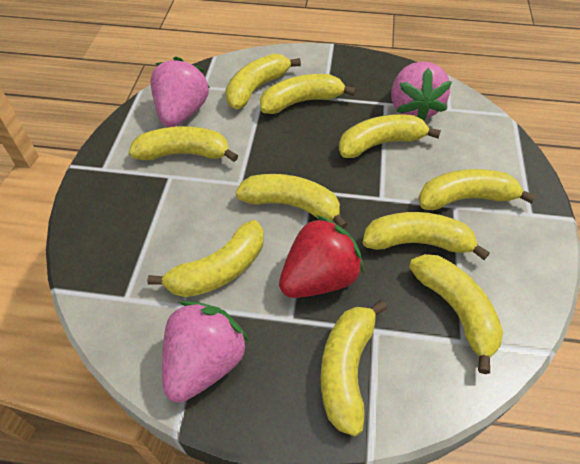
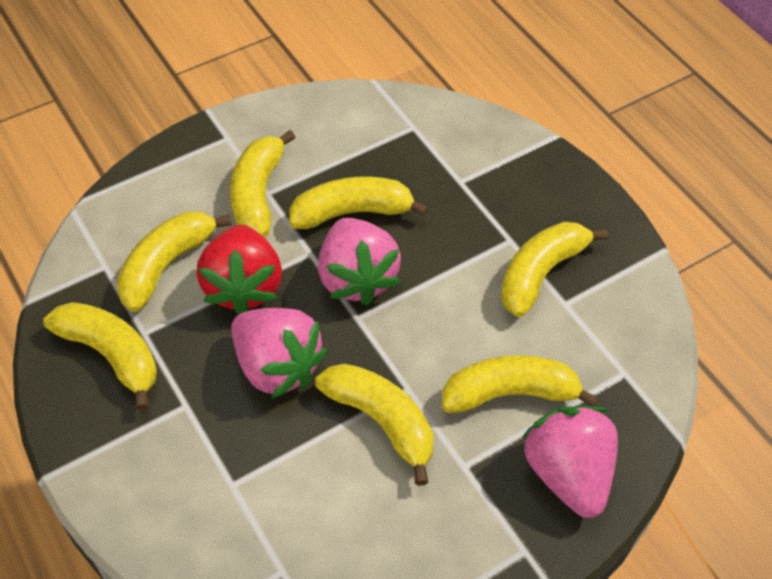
yellow banana: 10 -> 7

